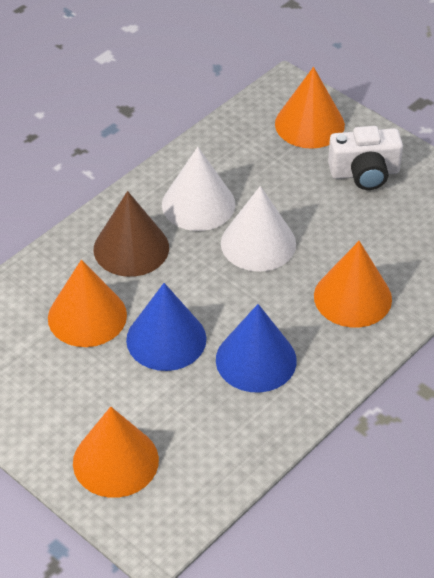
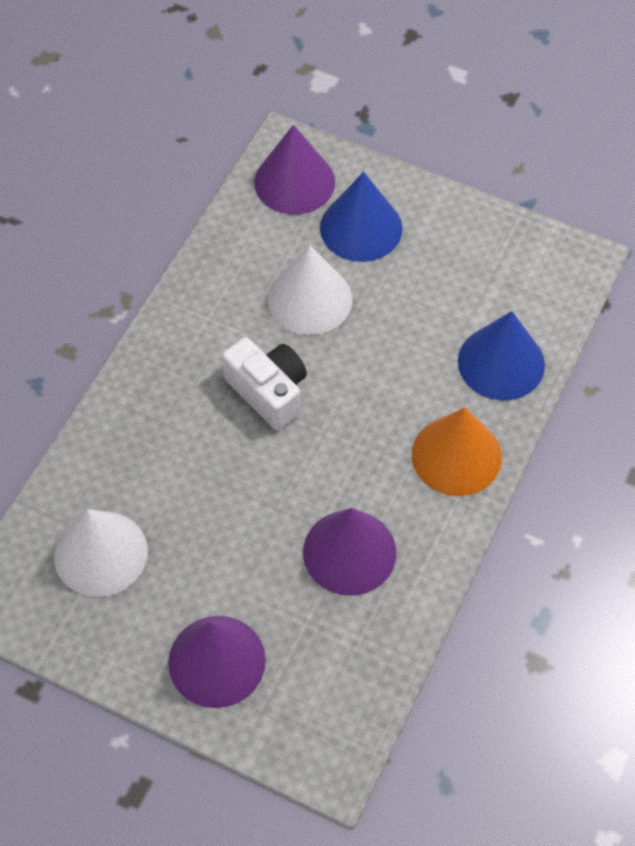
brown cone: 1 -> 0
orange cone: 4 -> 1
purple cone: 0 -> 3

